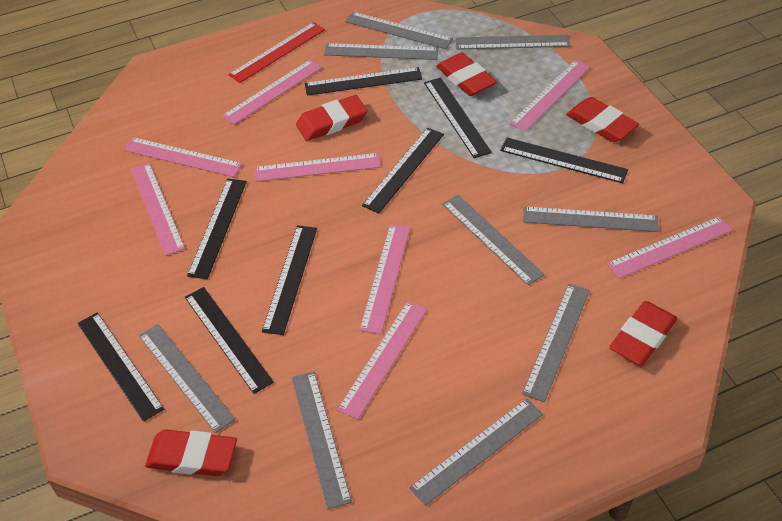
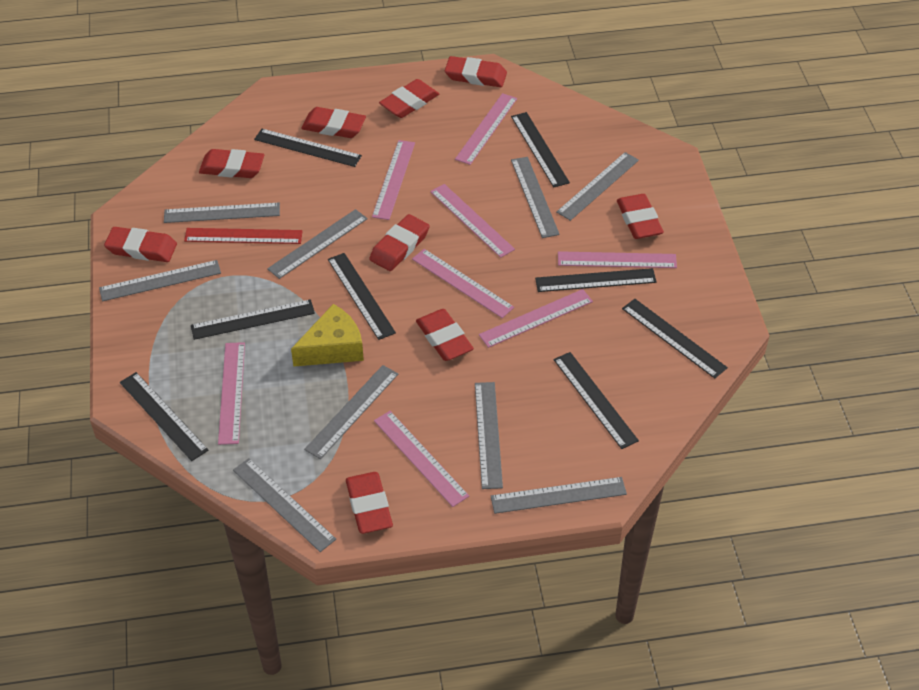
red eraser: 5 -> 9
yellow cheese: 0 -> 1

